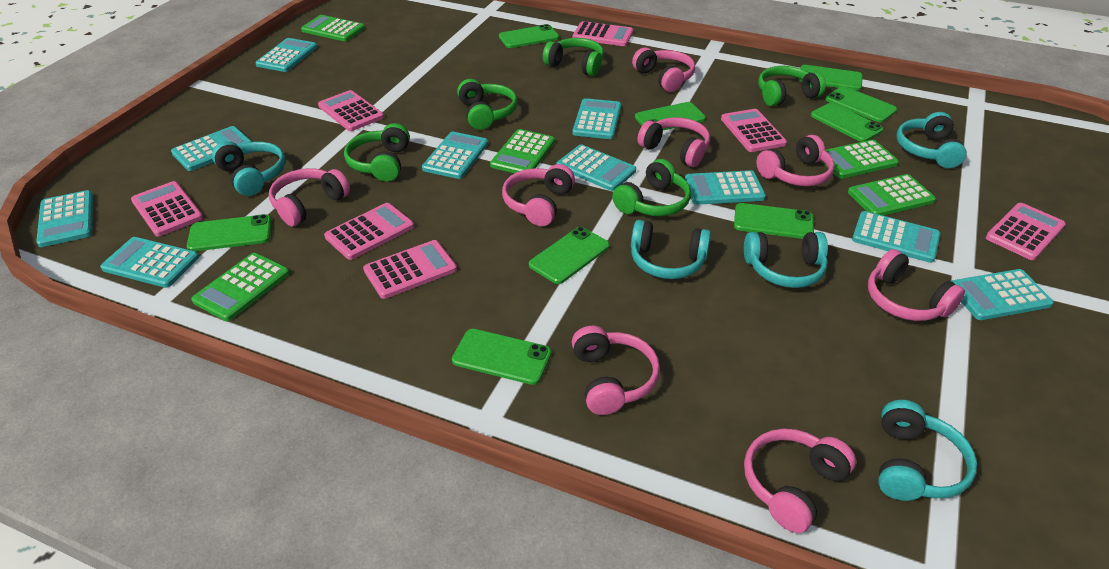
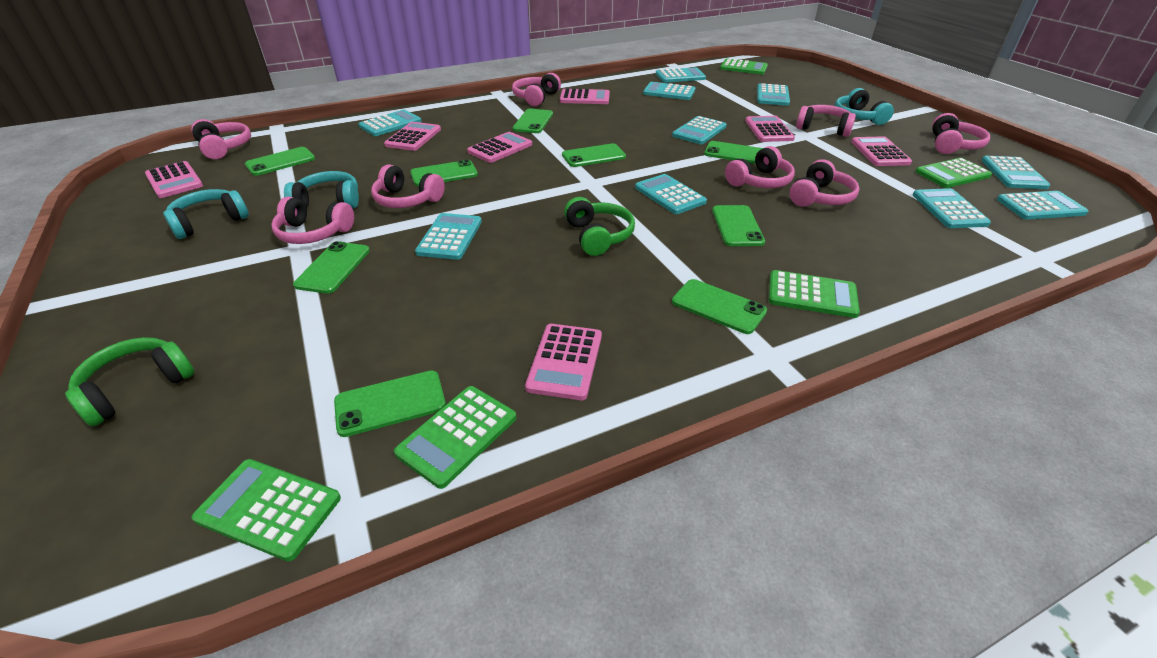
green headphones: 5 -> 2
turquoise headphones: 5 -> 3

